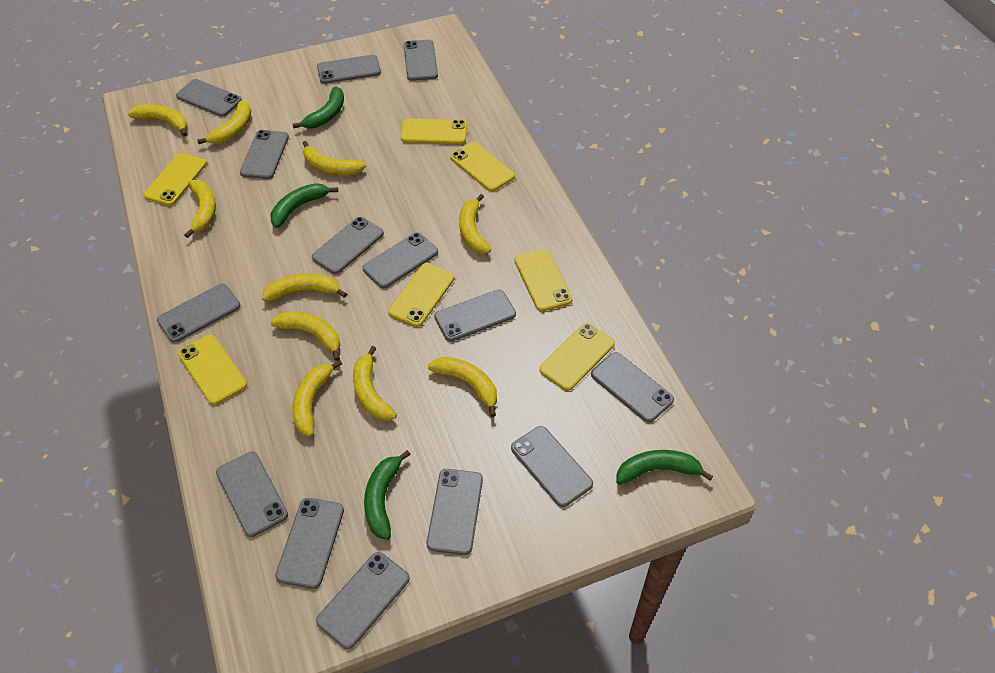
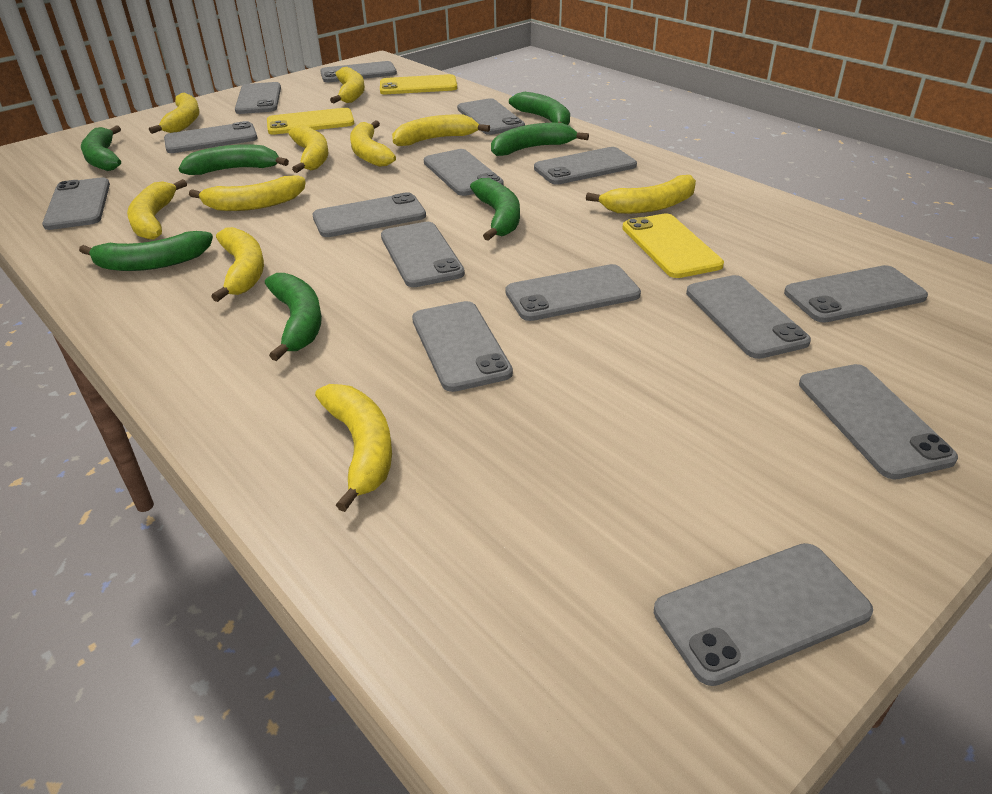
green banana: 4 -> 7
grey phone: 14 -> 15
yellow phone: 7 -> 3

